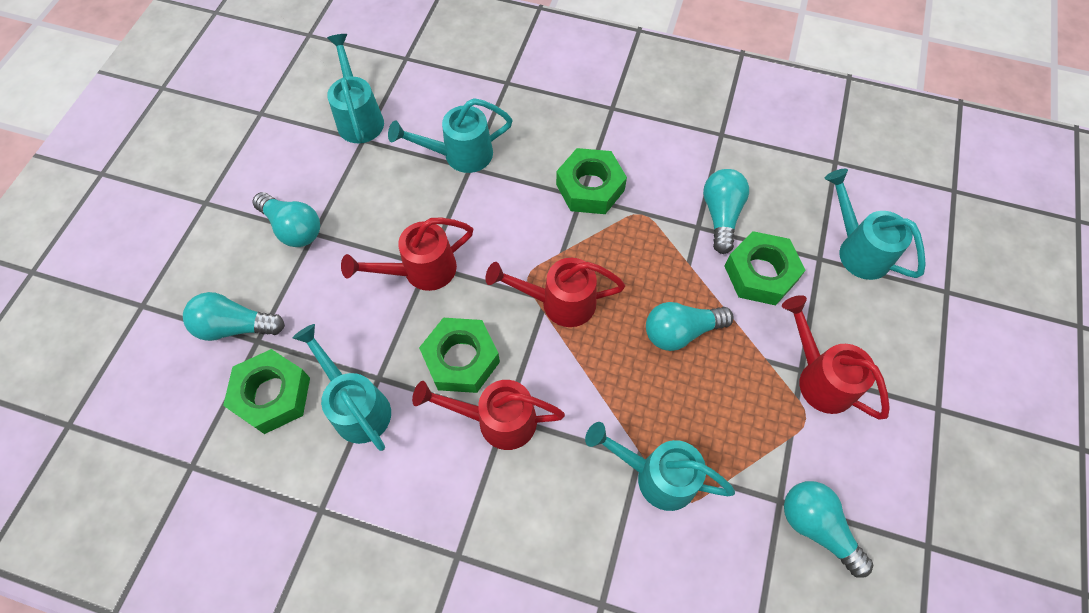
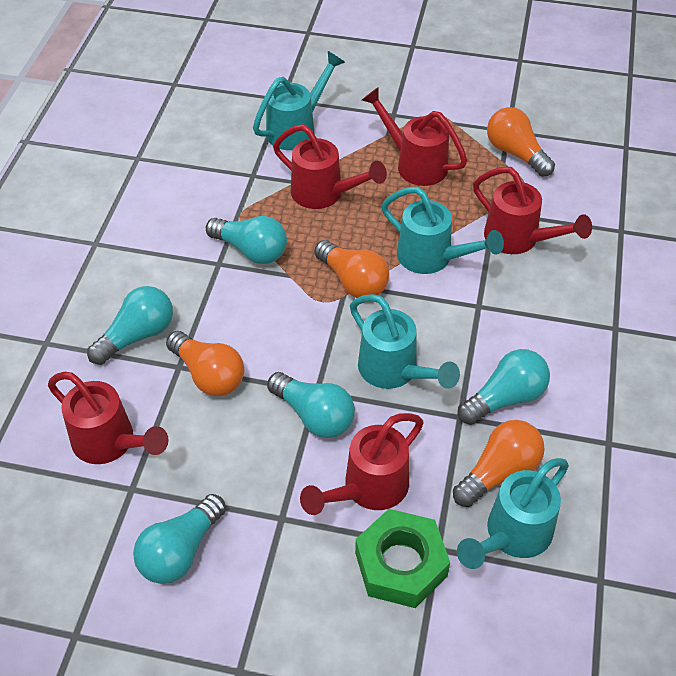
green nut: 4 -> 1
orange light bulb: 0 -> 4
red watering can: 4 -> 5
turquoise watering can: 5 -> 4

